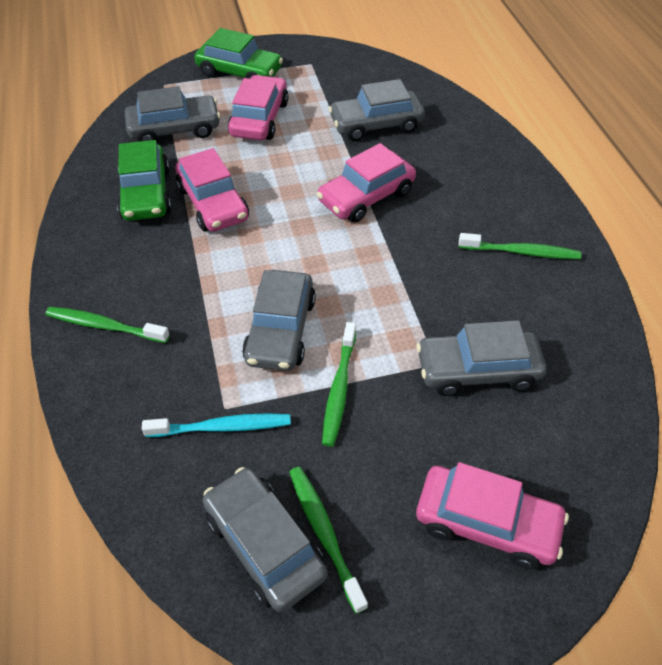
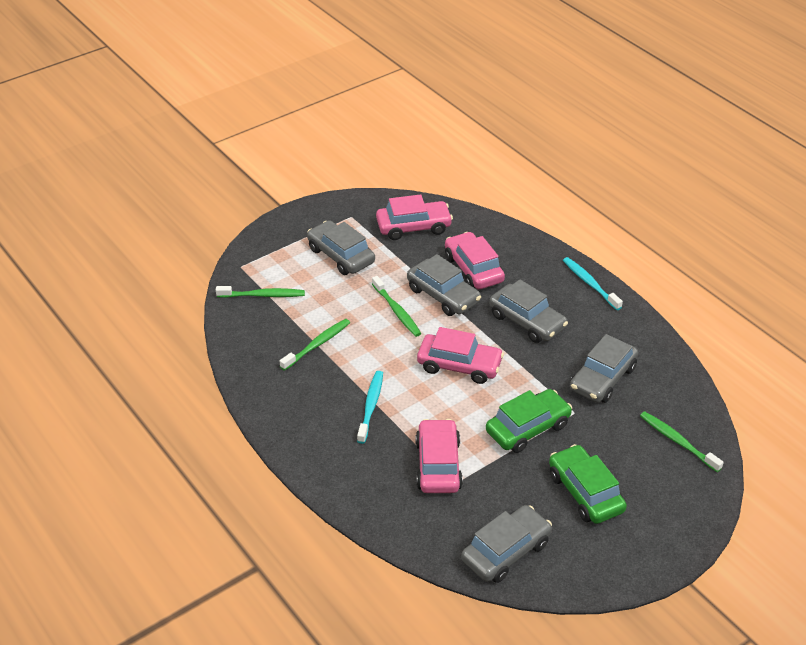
turquoise toothbrush: 1 -> 2

